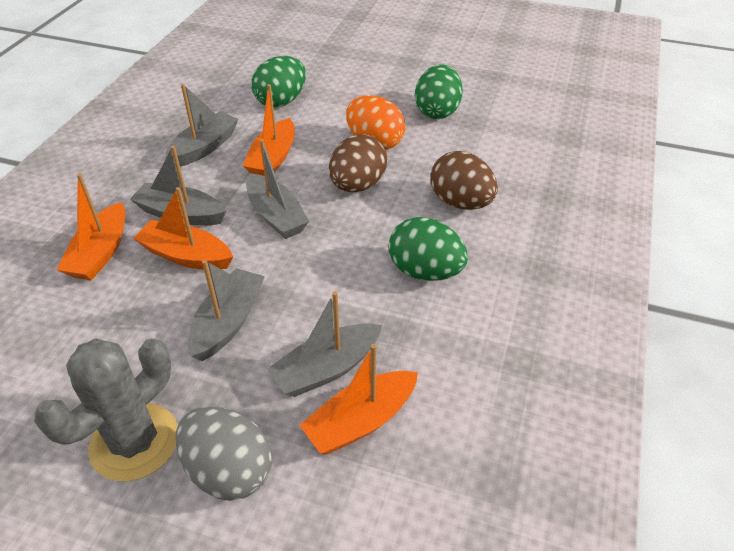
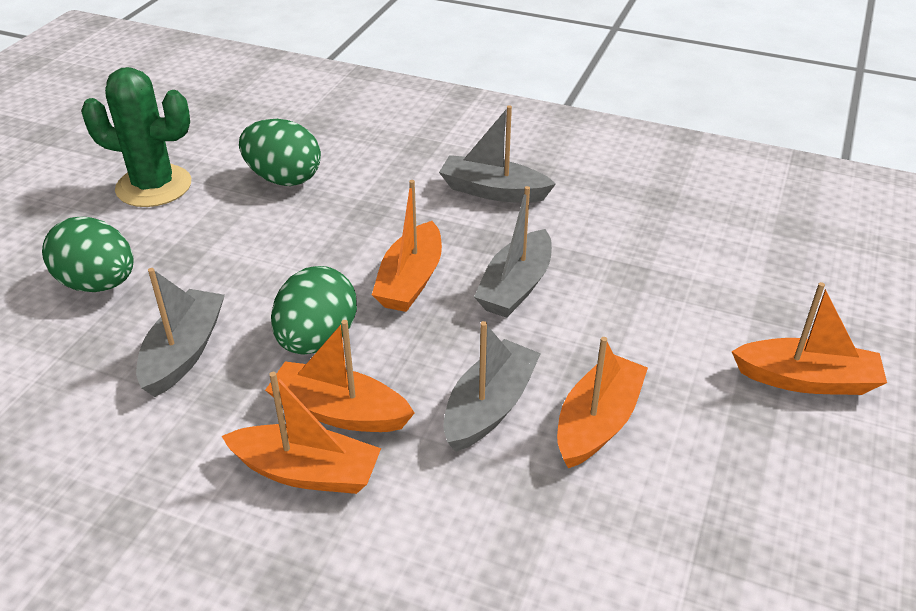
brown egg: 2 -> 0
green cactus: 0 -> 1
grey boat: 5 -> 4
grey cactus: 1 -> 0
grey egg: 1 -> 0
orange boat: 4 -> 5
orange egg: 1 -> 0

